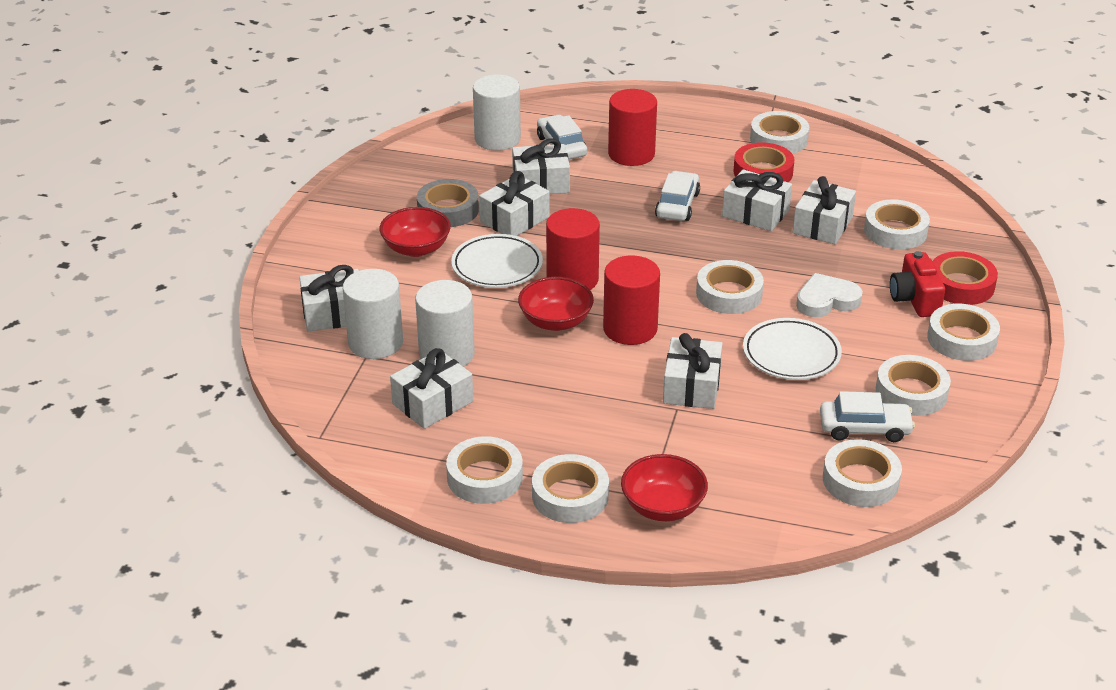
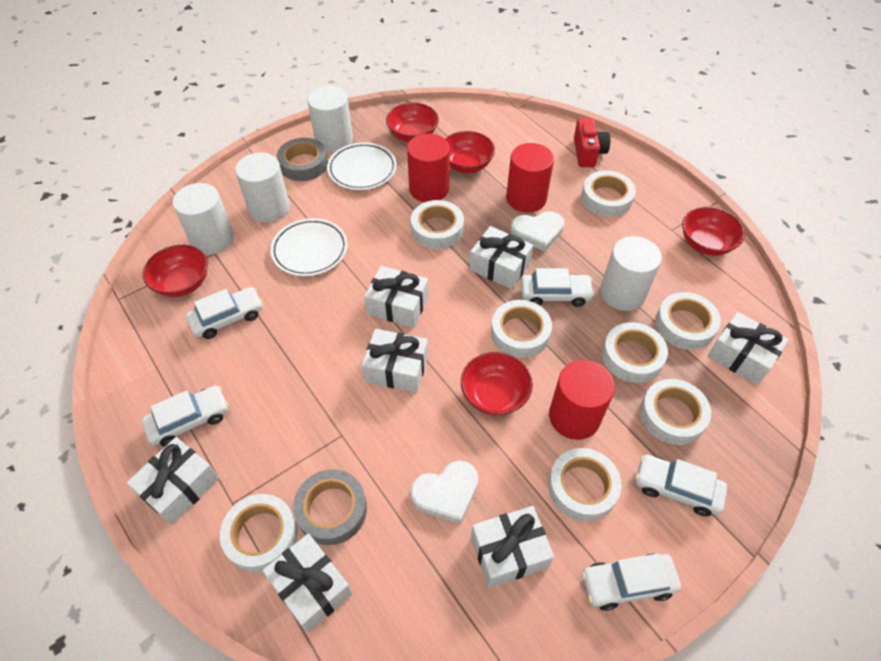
grey tape: 1 -> 2
red bowl: 3 -> 5
red tape: 2 -> 0
white car: 3 -> 5
white cylinder: 3 -> 4
white heart: 1 -> 2

